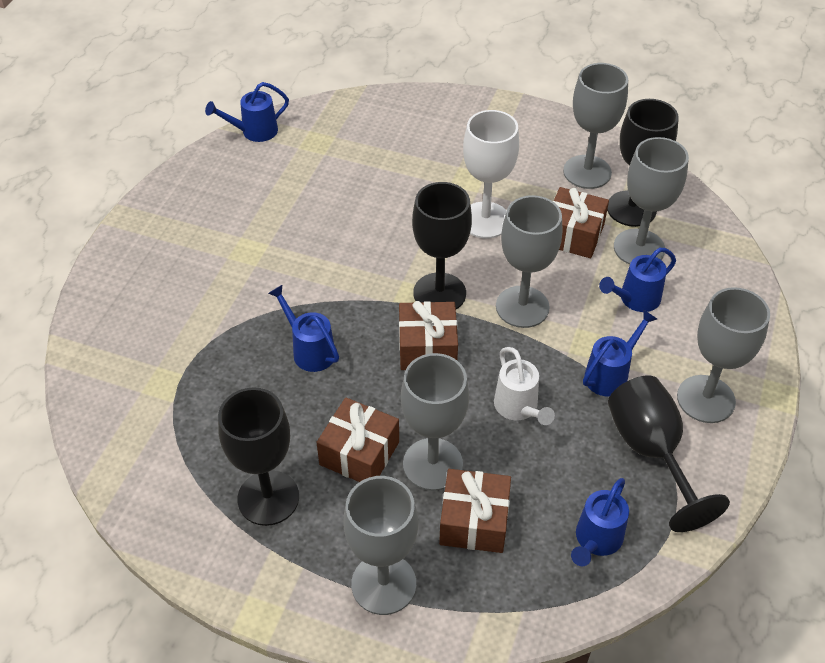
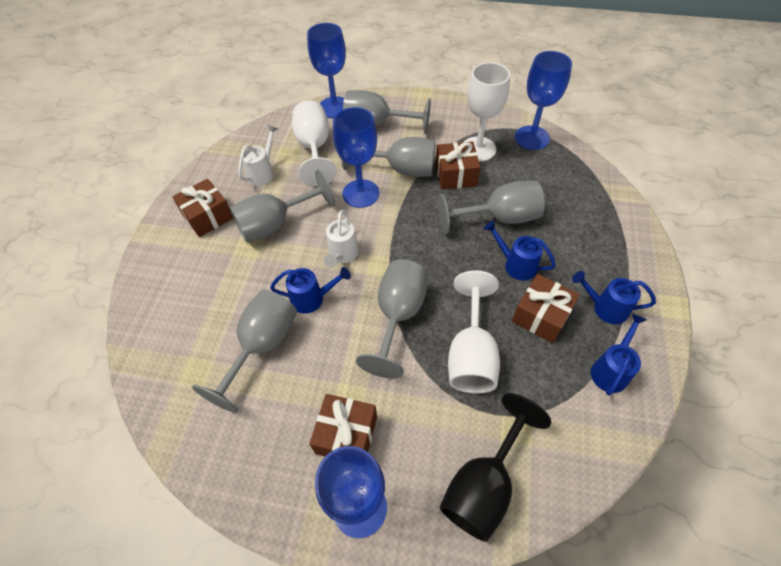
black goblet: 4 -> 1
blue goblet: 0 -> 4
blue watering can: 5 -> 4
white goblet: 1 -> 3
white watering can: 1 -> 2

